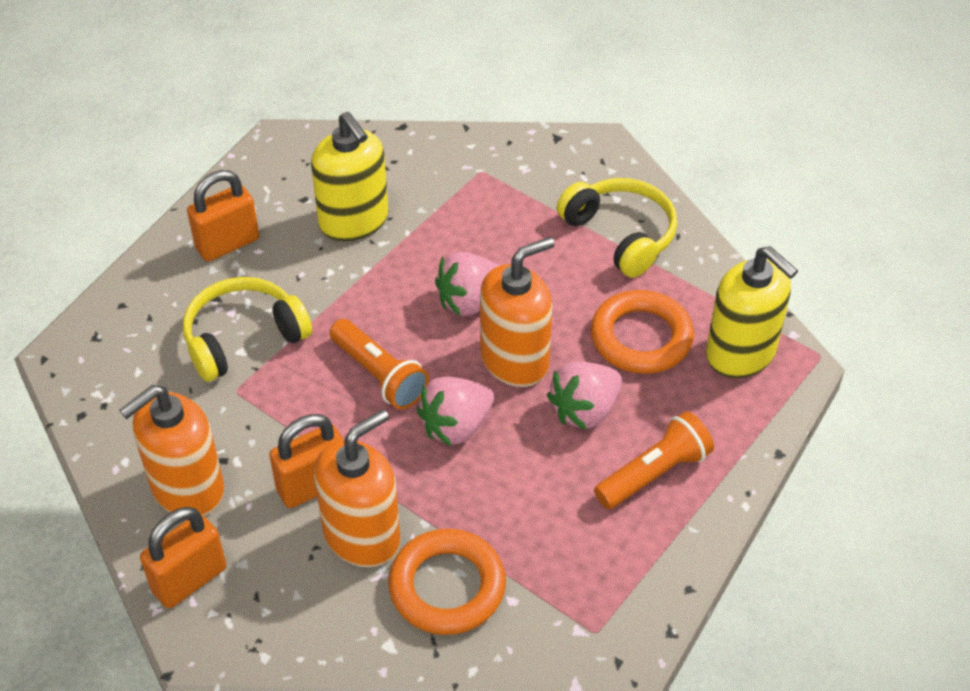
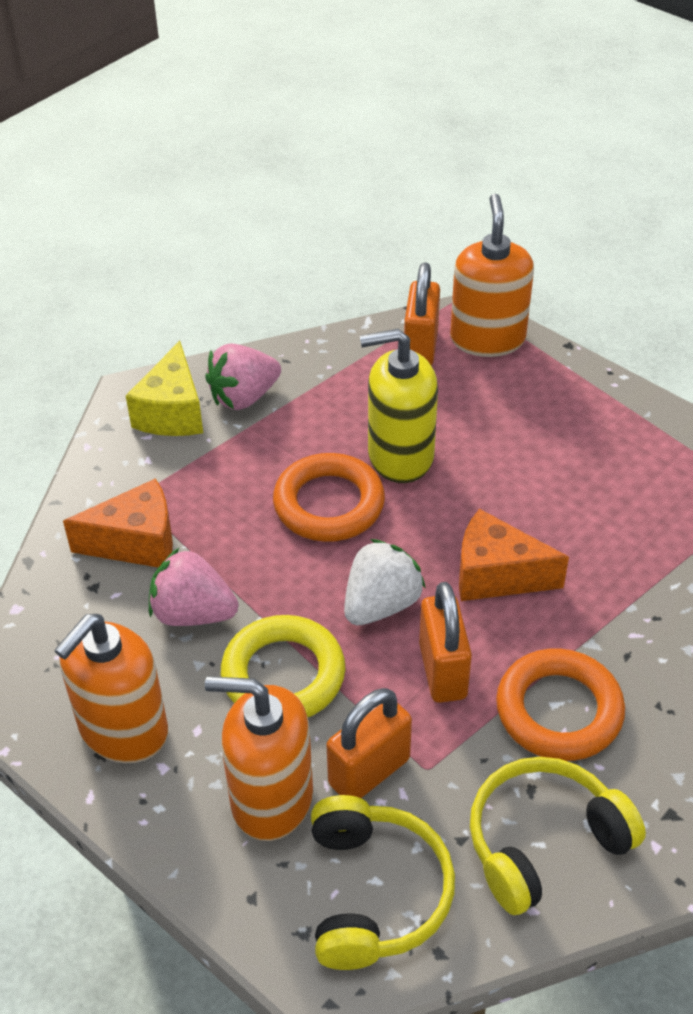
orange cheese: 0 -> 2
orange flashlight: 2 -> 0
pink strawberry: 3 -> 2
white strawberry: 0 -> 1
yellow cheese: 0 -> 1
yellow ring: 0 -> 1
yellow soap dispenser: 2 -> 1

